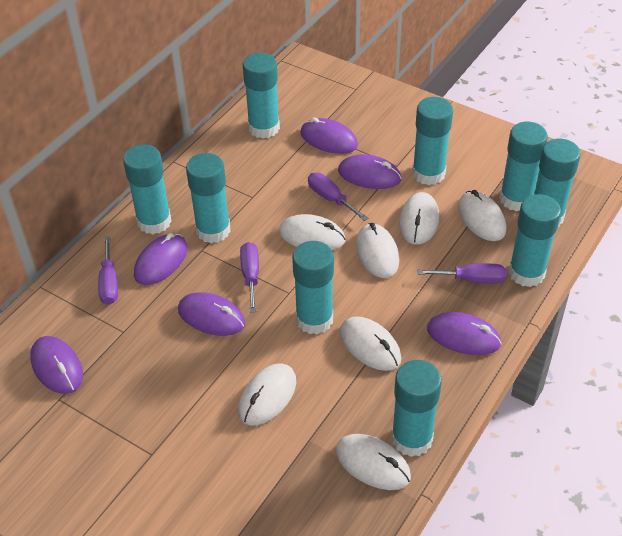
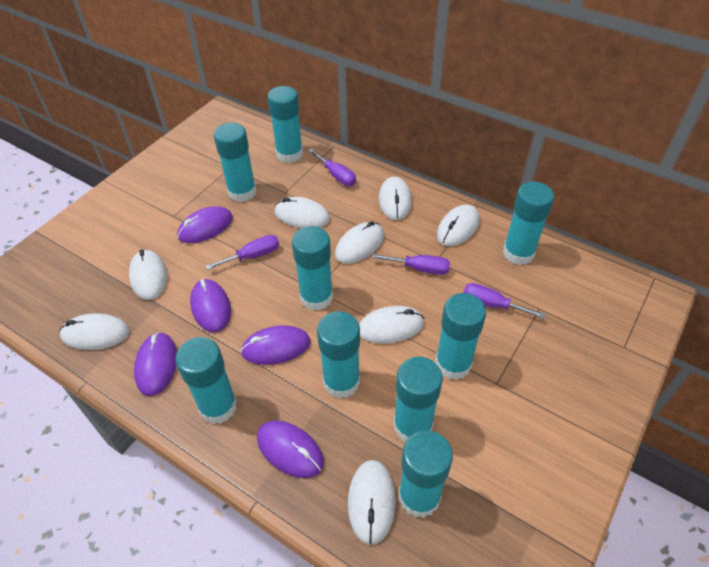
purple mouse: 6 -> 5
white mouse: 7 -> 8

